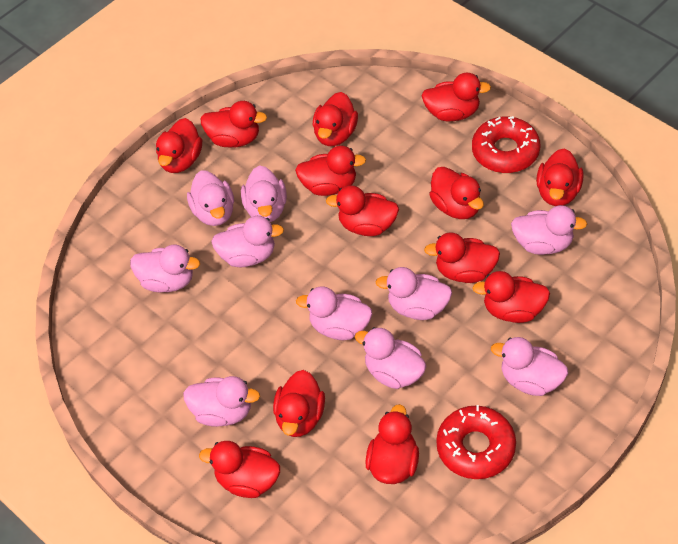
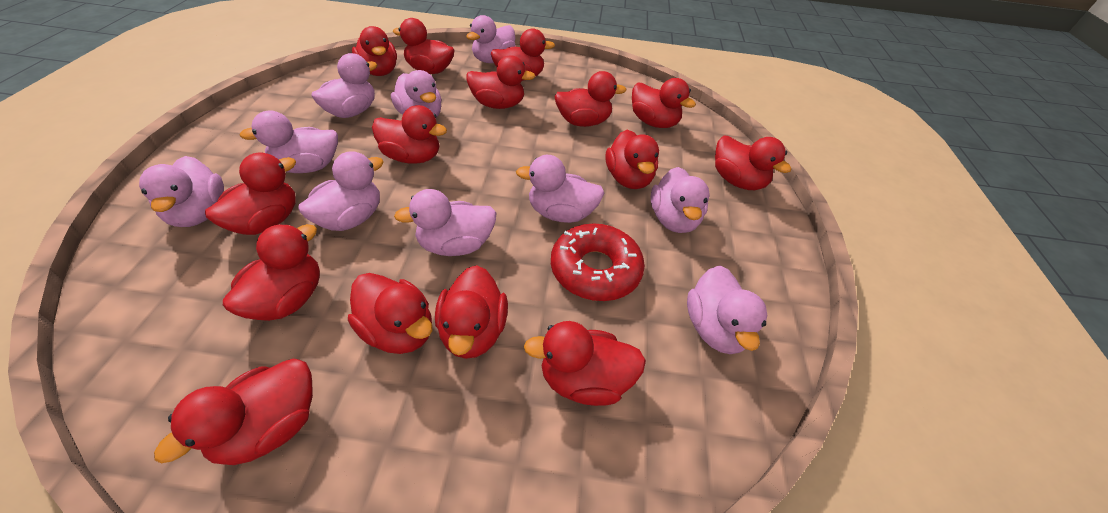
red donut: 2 -> 1
red duck: 13 -> 15

